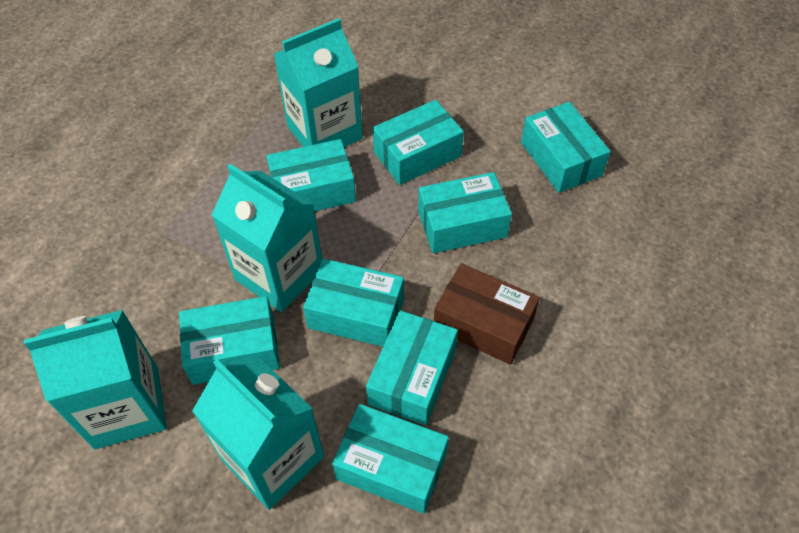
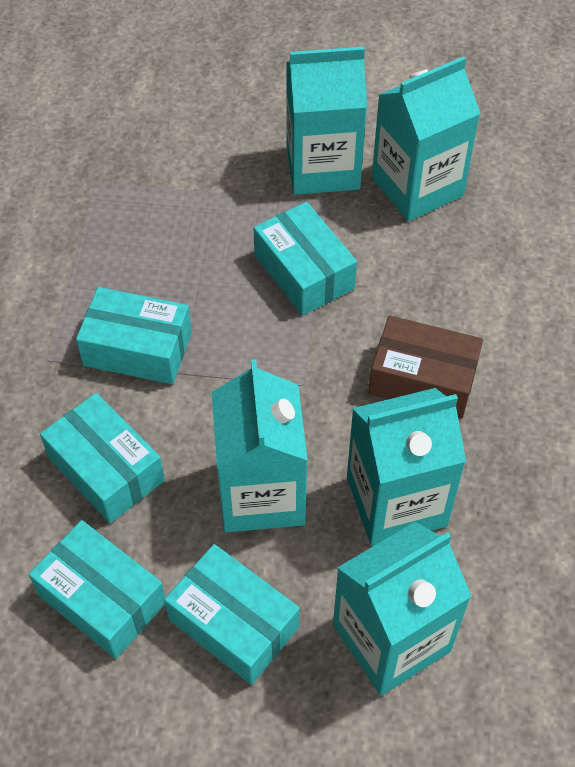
turquoise box: 8 -> 5
turquoise carton: 4 -> 5

